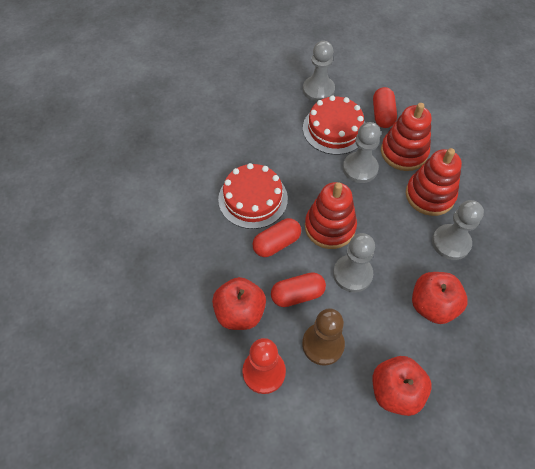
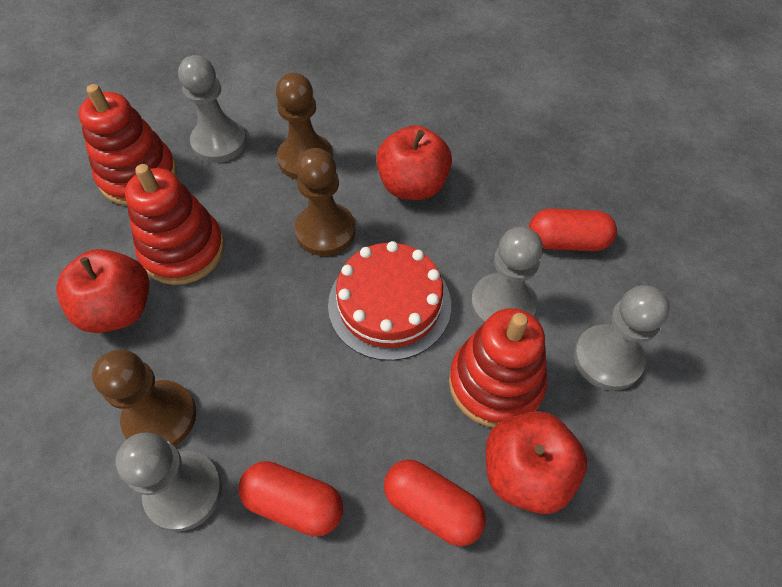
brown pawn: 1 -> 3
red cake: 2 -> 1
red pawn: 1 -> 0

